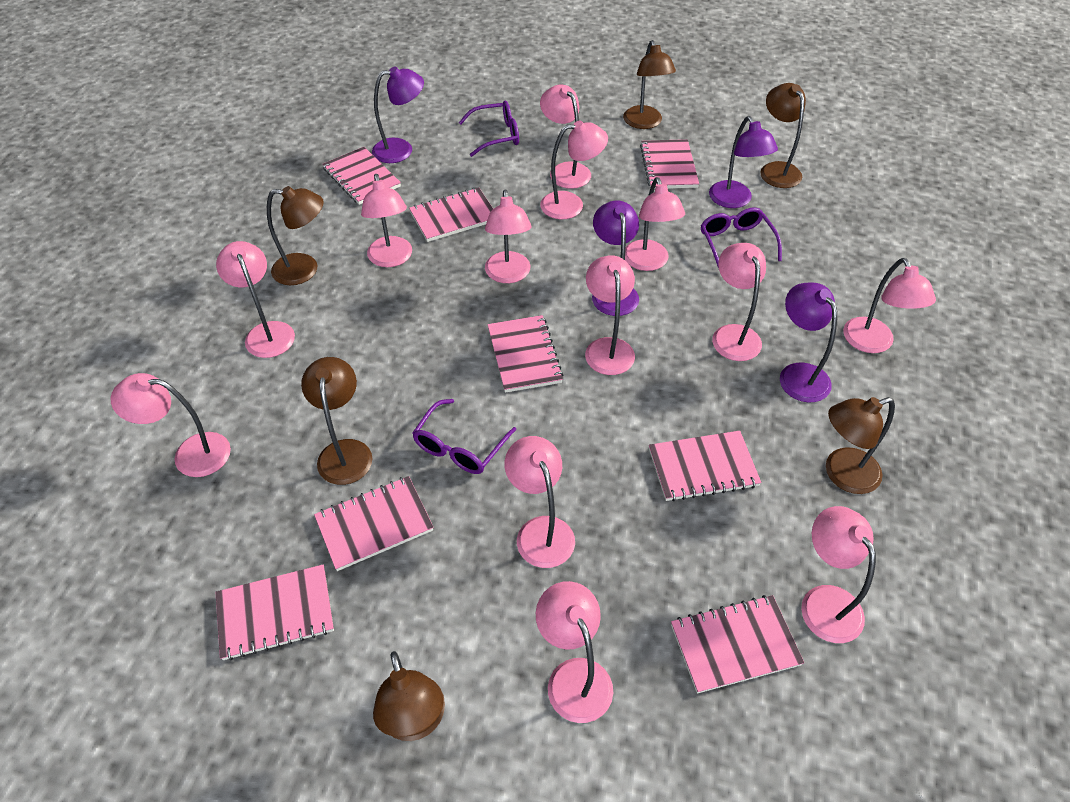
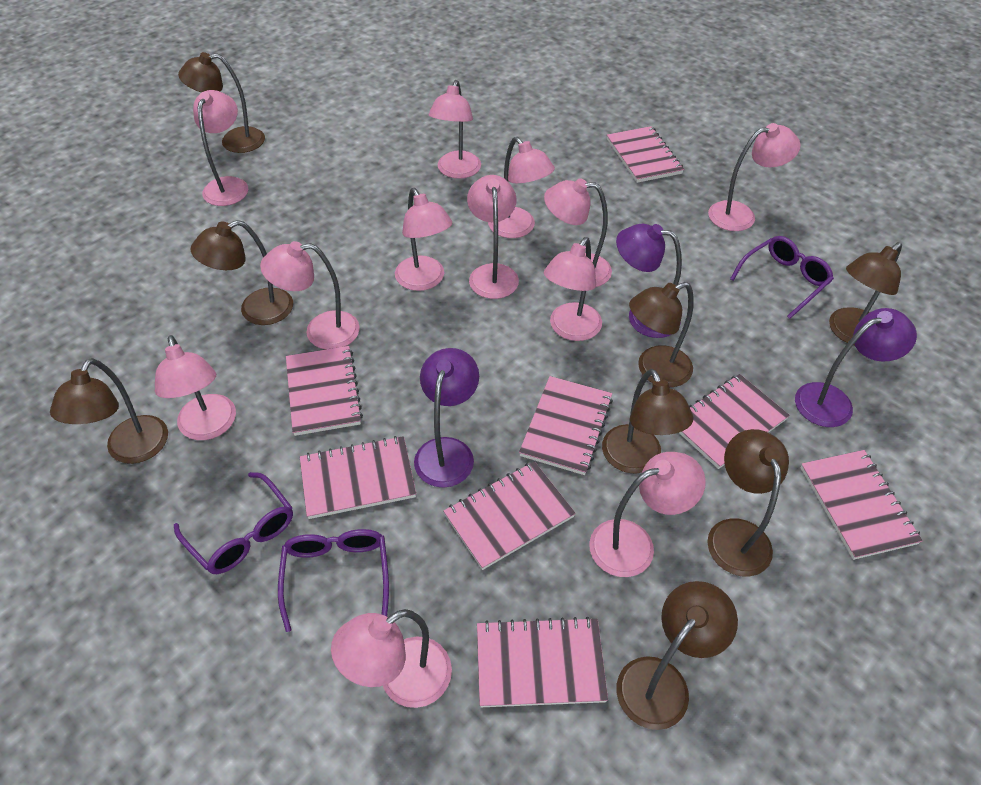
brown lamp: 6 -> 8
pink lamp: 13 -> 12
purple lamp: 4 -> 3

